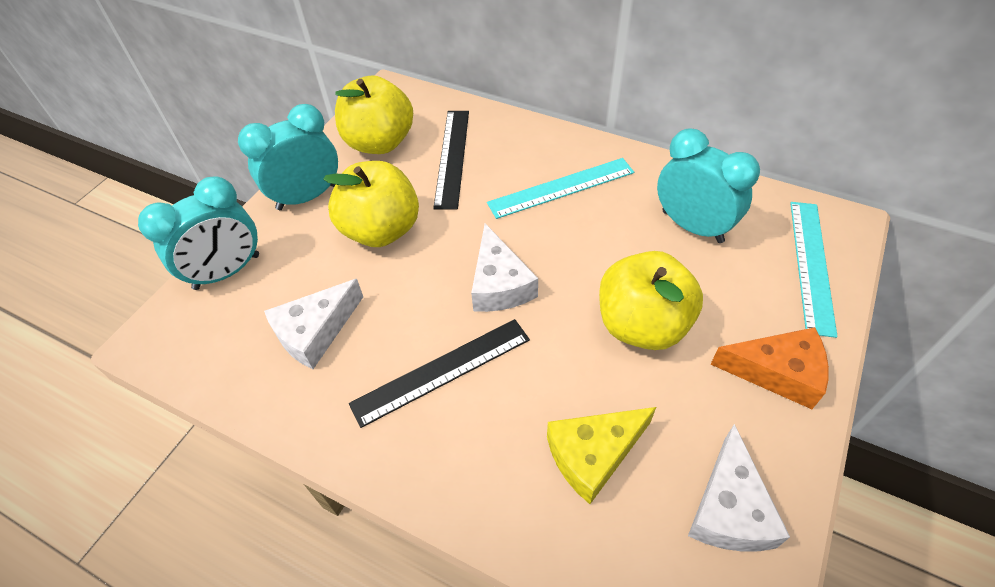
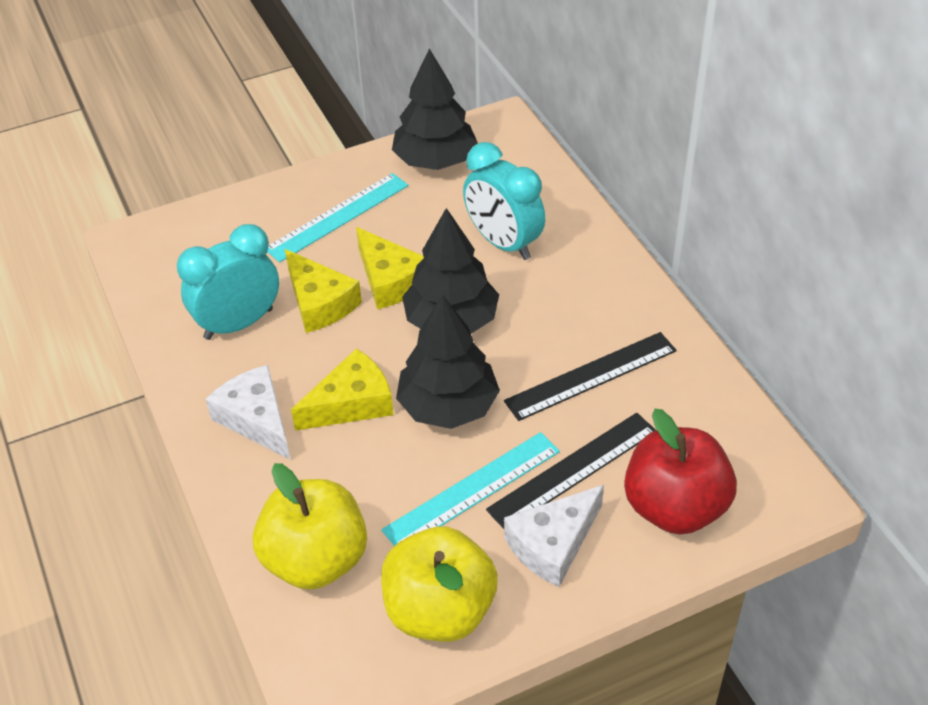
black tree: 0 -> 3
orange cheese: 1 -> 0
red apple: 0 -> 1
turquoise clock: 3 -> 2
white cheese: 3 -> 2
yellow apple: 3 -> 2
yellow cheese: 1 -> 3

